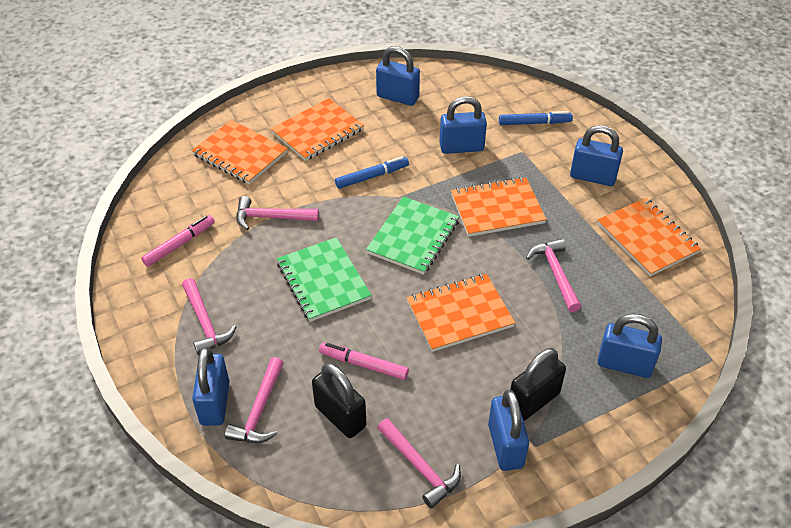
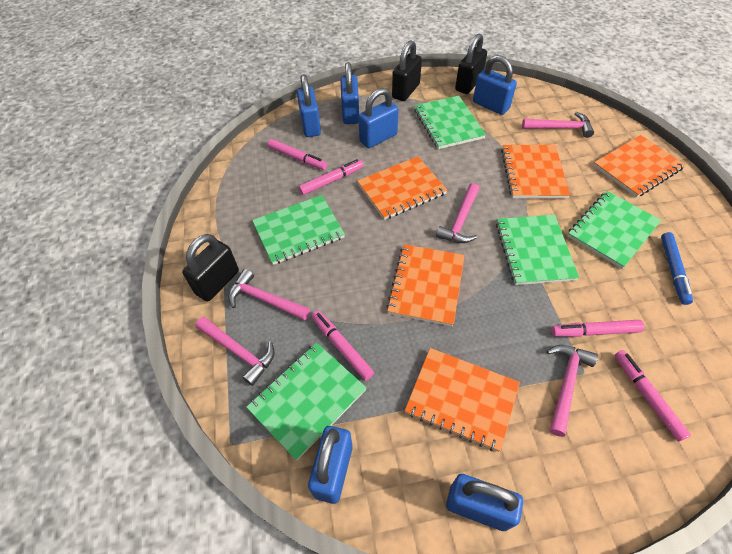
black padlock: 2 -> 3
blue marker: 2 -> 1
green notebook: 2 -> 5
pink marker: 2 -> 5

